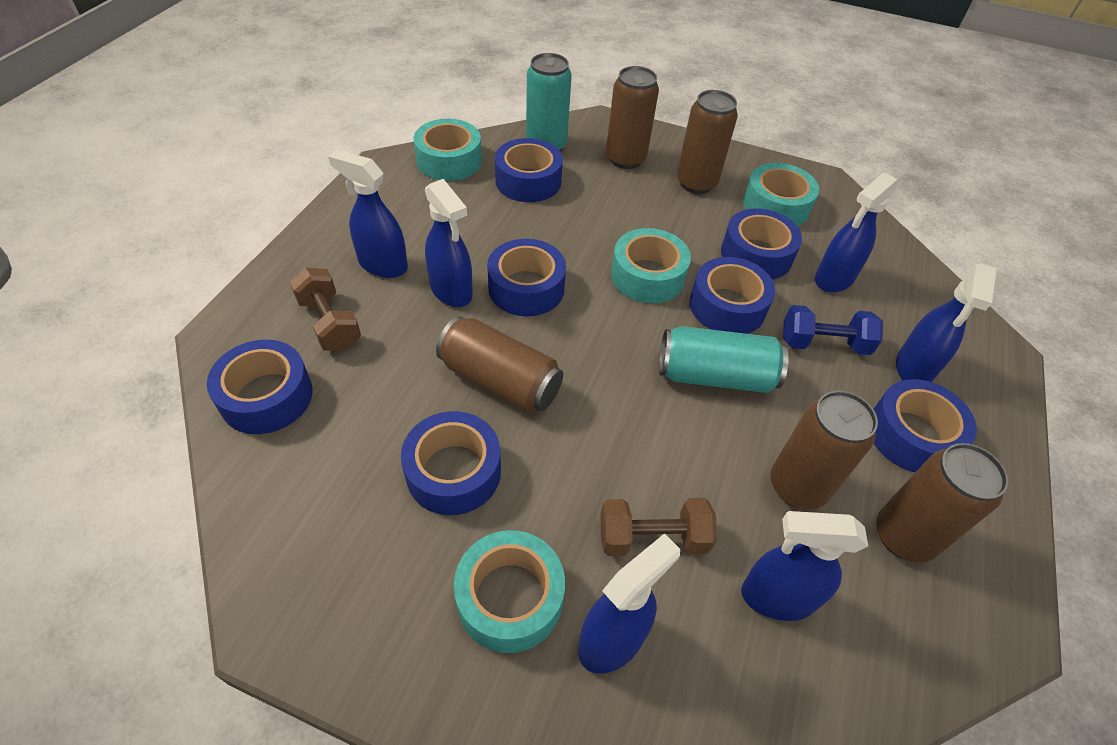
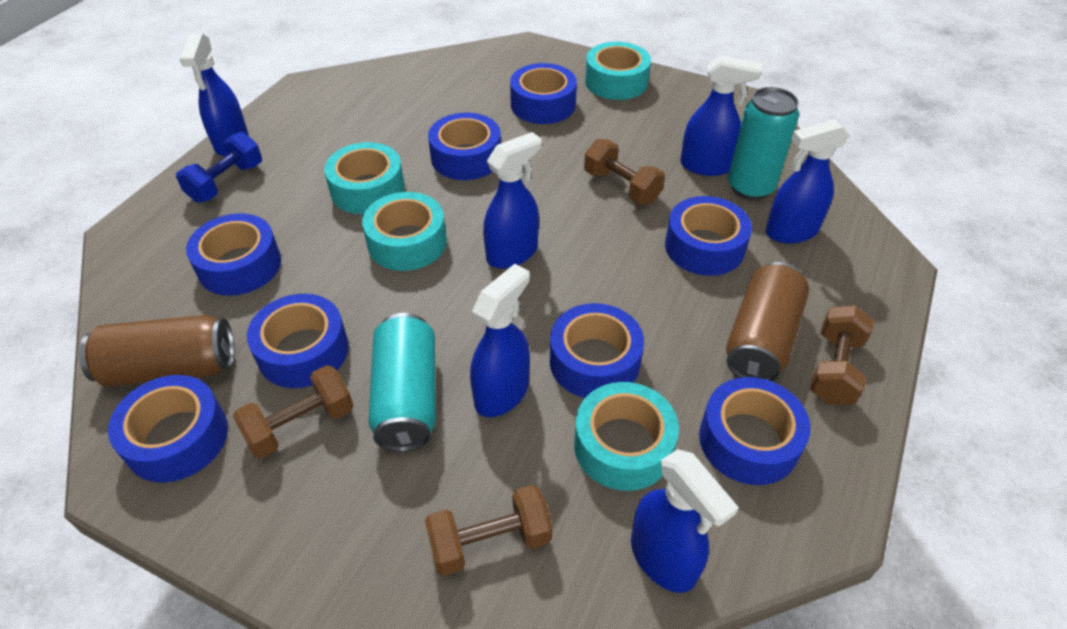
blue tape: 7 -> 8
brown can: 5 -> 2
brown dumbbell: 2 -> 4

